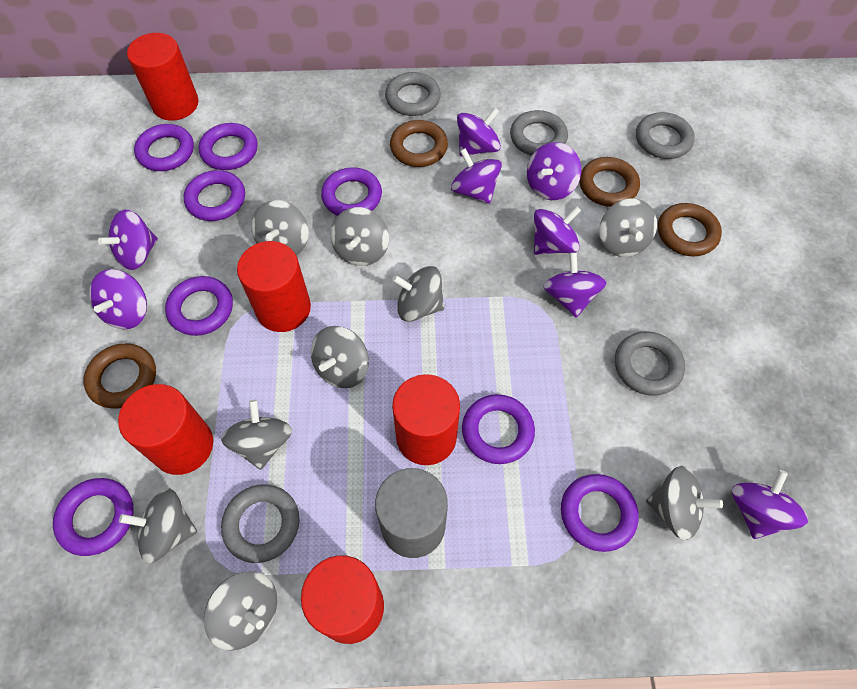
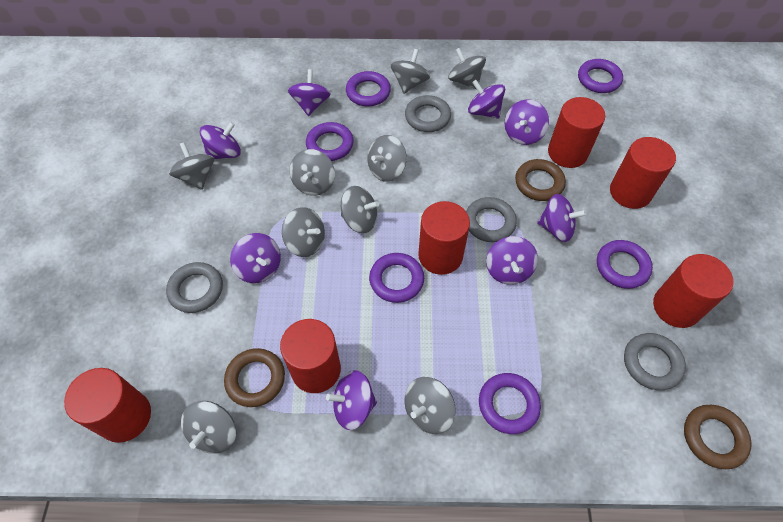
brown ring: 4 -> 3
grey cylinder: 1 -> 0
grey ring: 5 -> 4
purple ring: 8 -> 6
red cylinder: 5 -> 6

